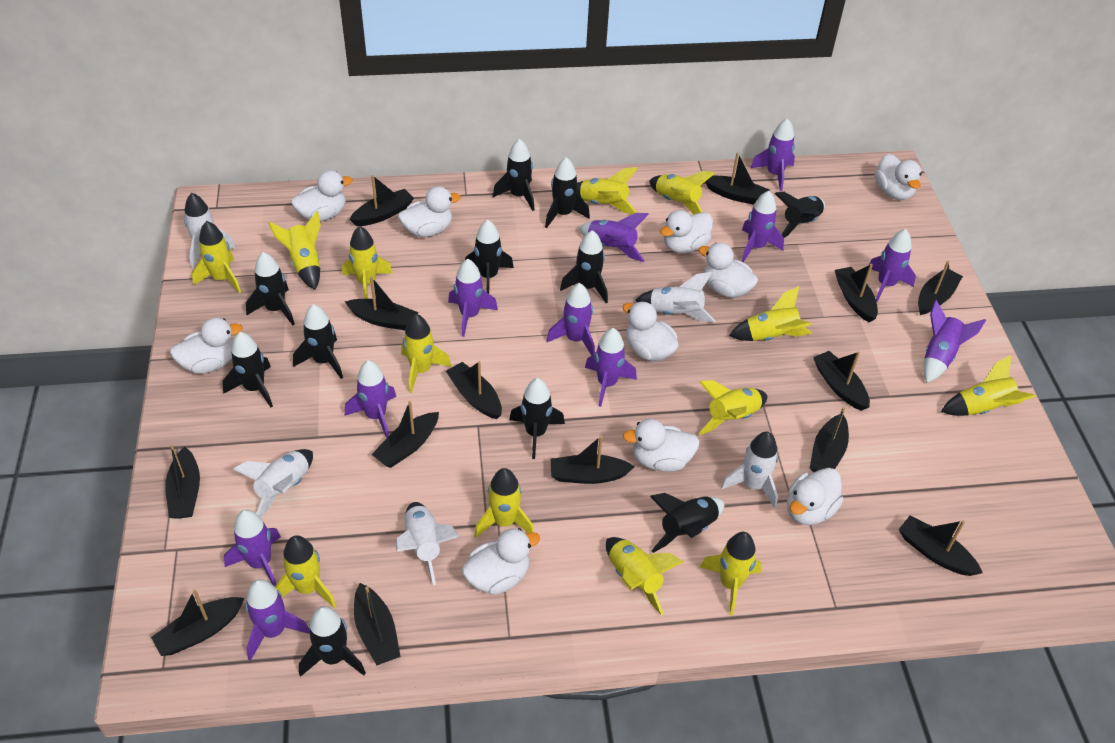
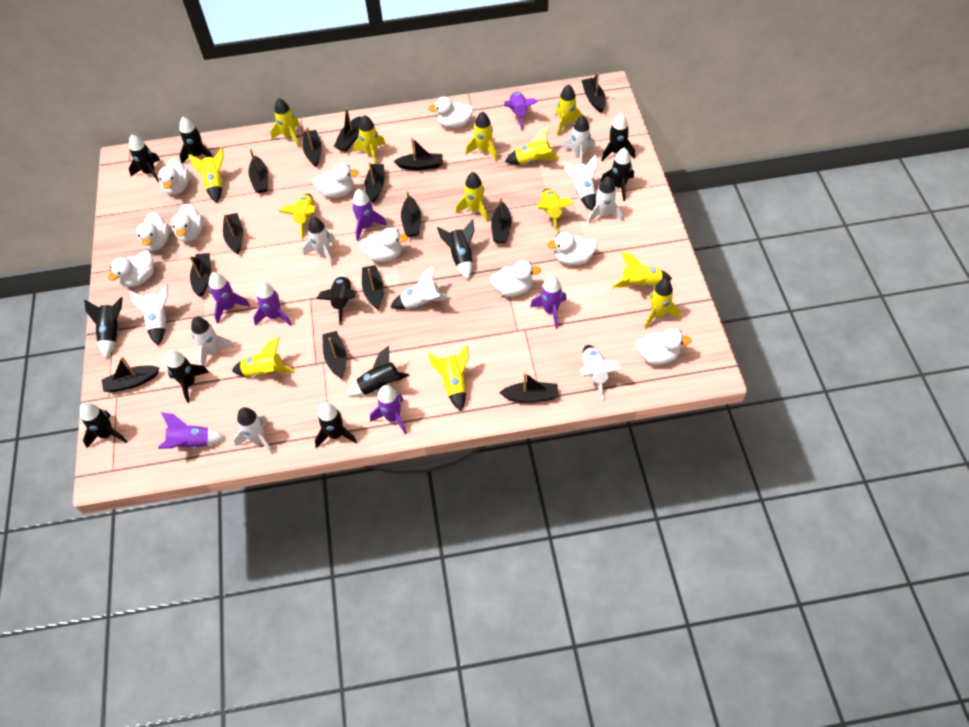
purple rocket: 11 -> 7
white rocket: 5 -> 9

